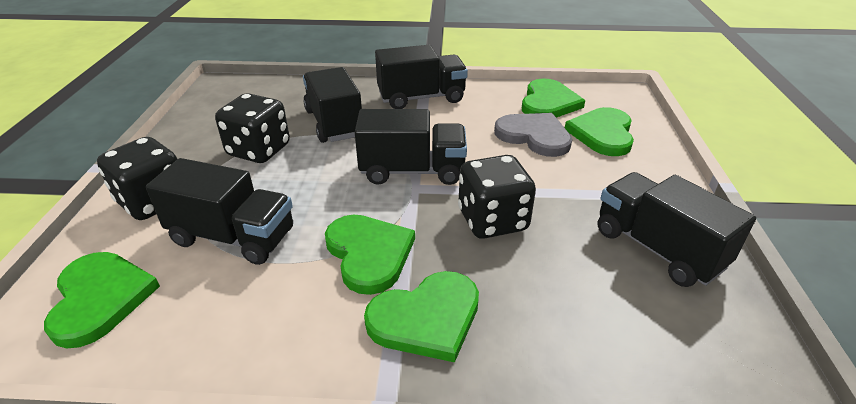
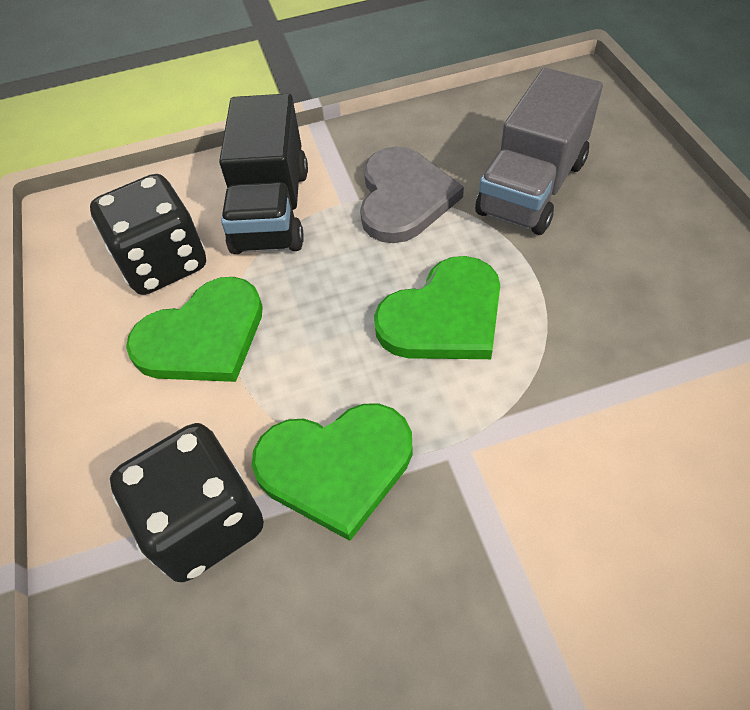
black dice: 3 -> 2
black truck: 5 -> 1
green heart: 5 -> 3
grey truck: 0 -> 1

